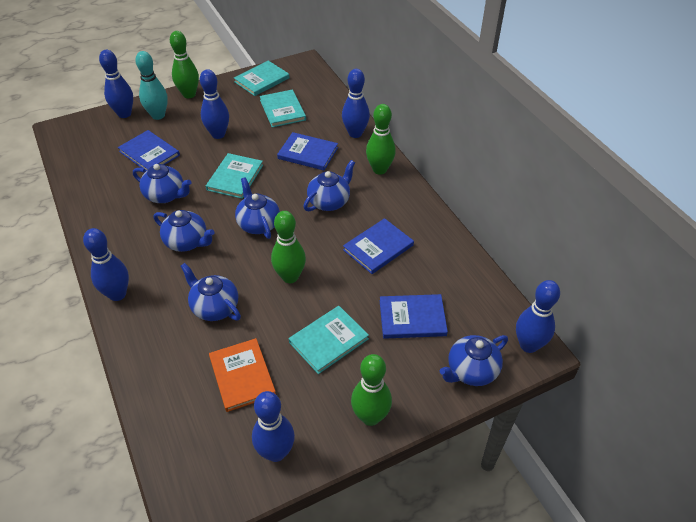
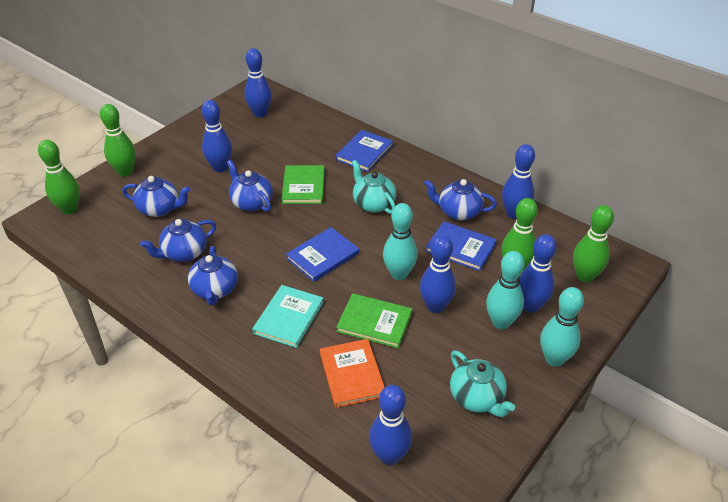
blue book: 4 -> 3
blue teapot: 6 -> 5
green book: 0 -> 2
turquoise book: 4 -> 1
turquoise bowling pin: 1 -> 3
turquoise teapot: 0 -> 2

